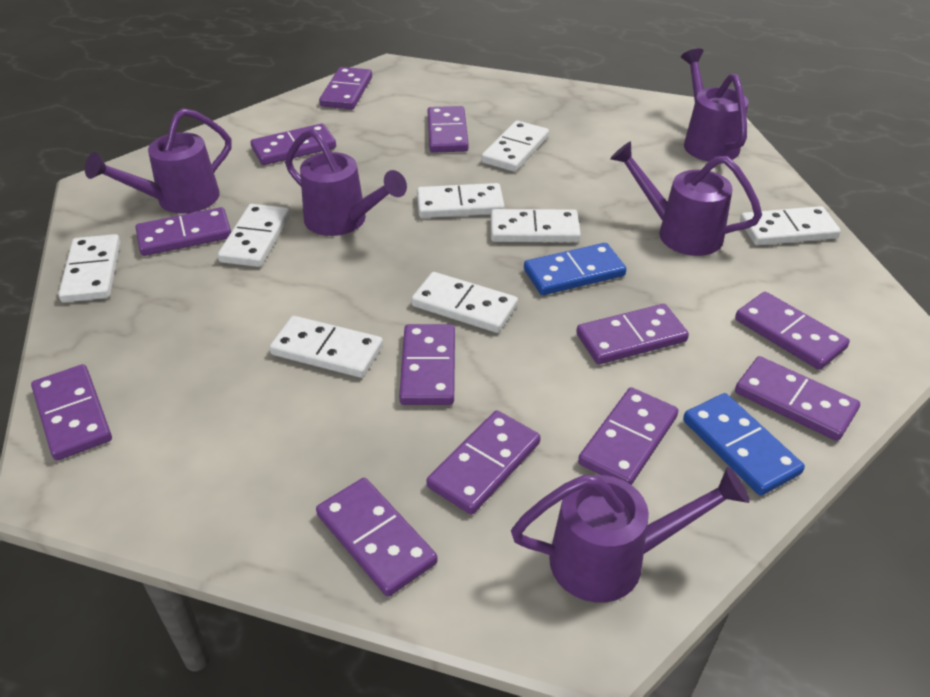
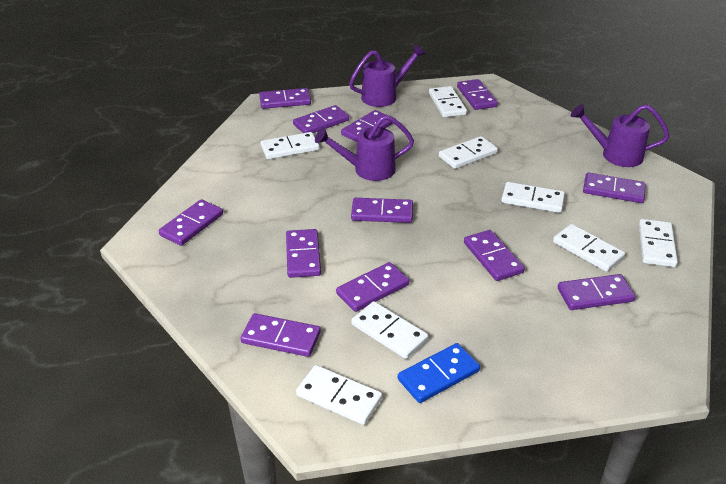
blue domino: 2 -> 1
purple watering can: 5 -> 3

